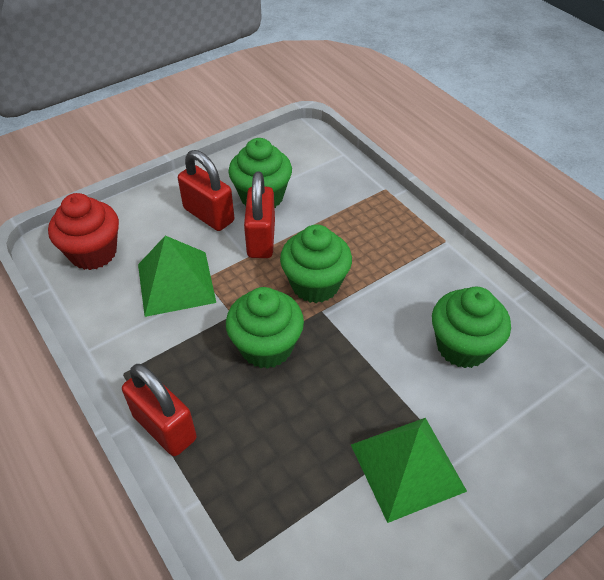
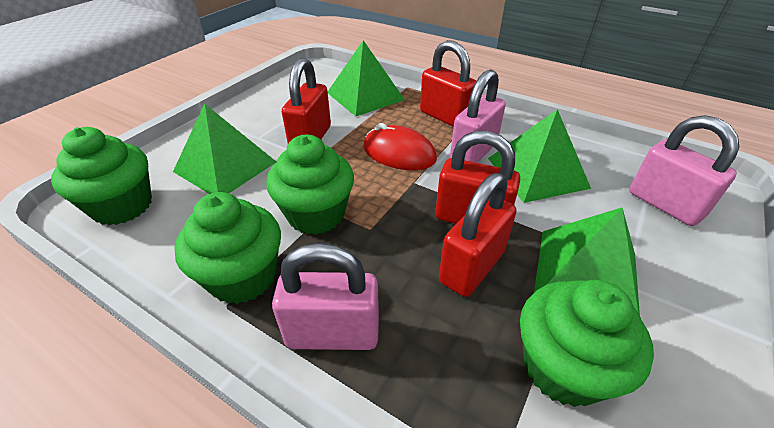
green pyramid: 2 -> 4
pink padlock: 0 -> 3
red cupcake: 1 -> 0
red mouse: 0 -> 1
red padlock: 3 -> 4

